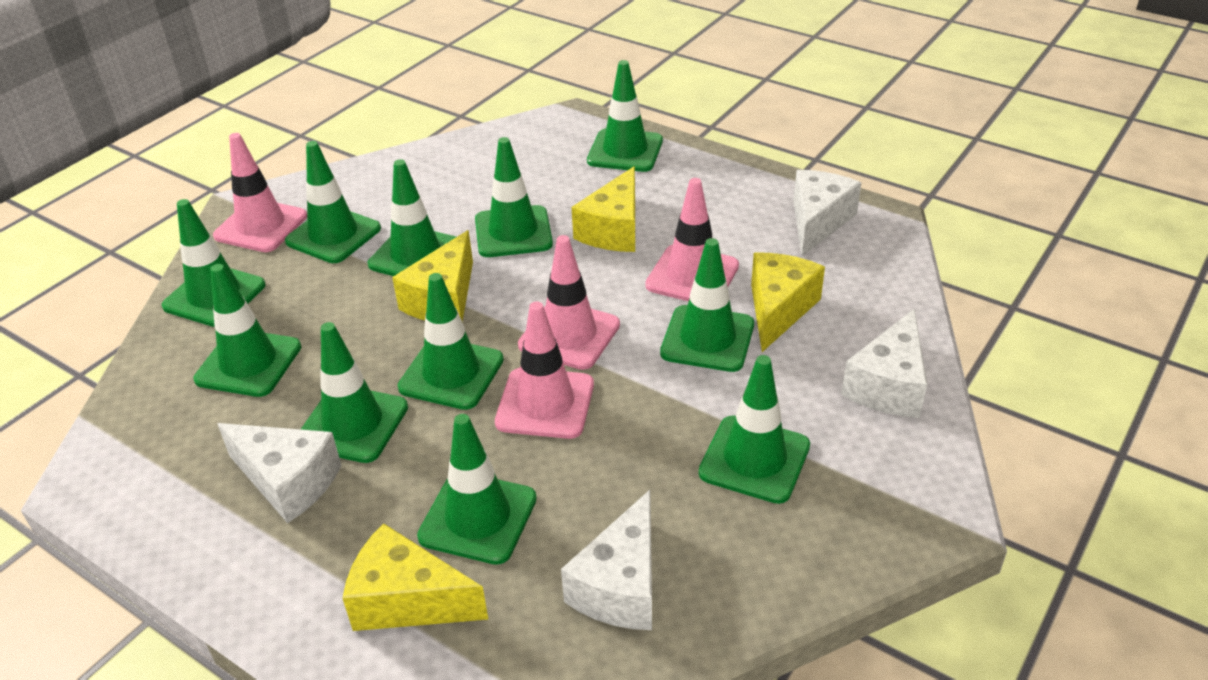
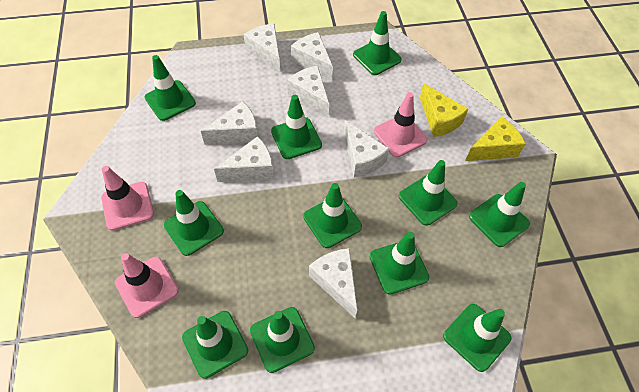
pink traffic cone: 4 -> 3
white cheese: 4 -> 7
yellow cheese: 4 -> 2

